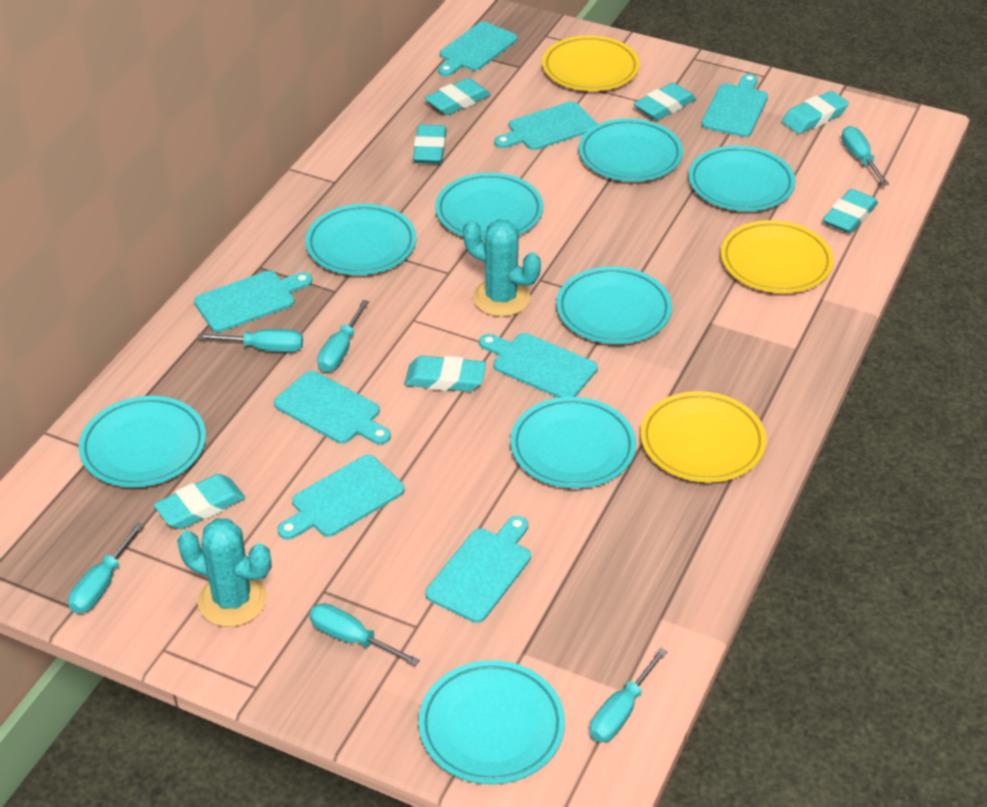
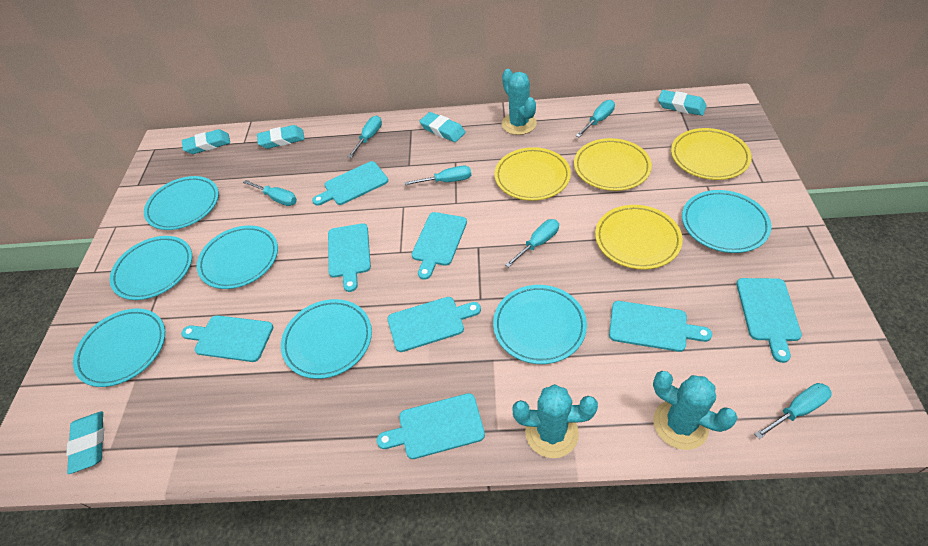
turquoise cactus: 2 -> 3
turquoise eraser: 7 -> 5
turquoise plate: 8 -> 7
yellow plate: 3 -> 4

